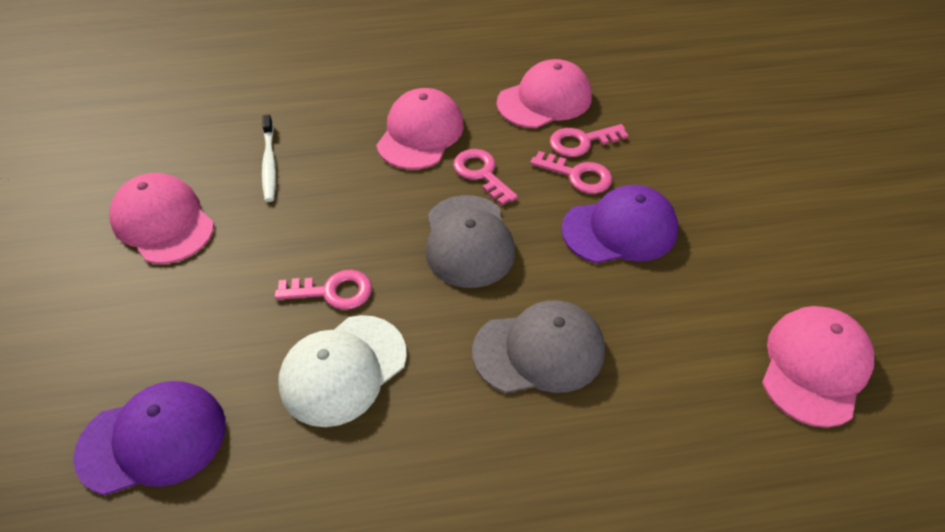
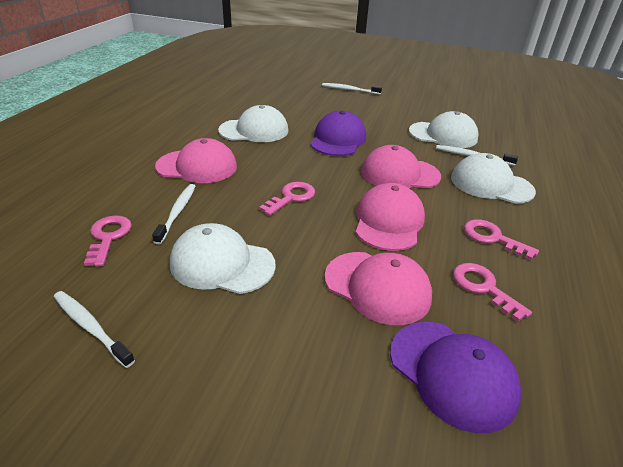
grey cap: 2 -> 0
white cap: 1 -> 4
white toothbrush: 1 -> 4

